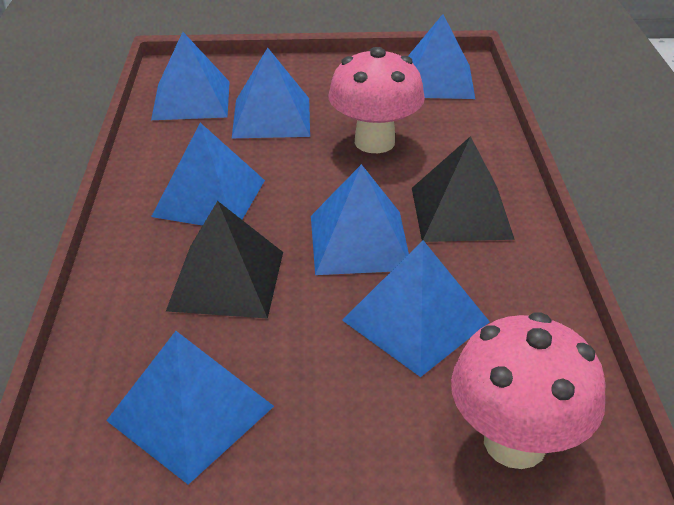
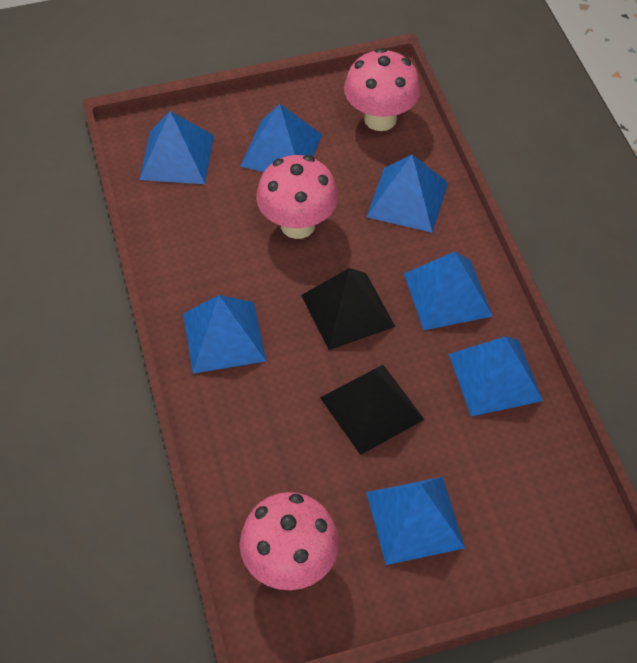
pink mushroom: 2 -> 3

